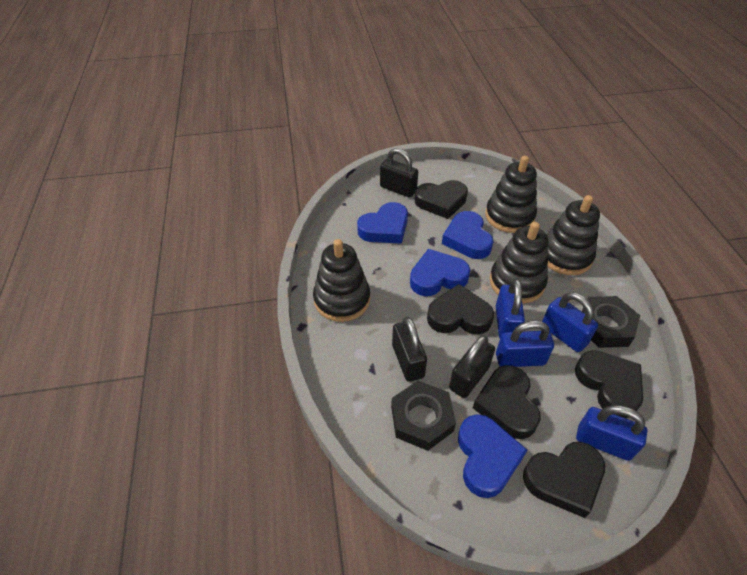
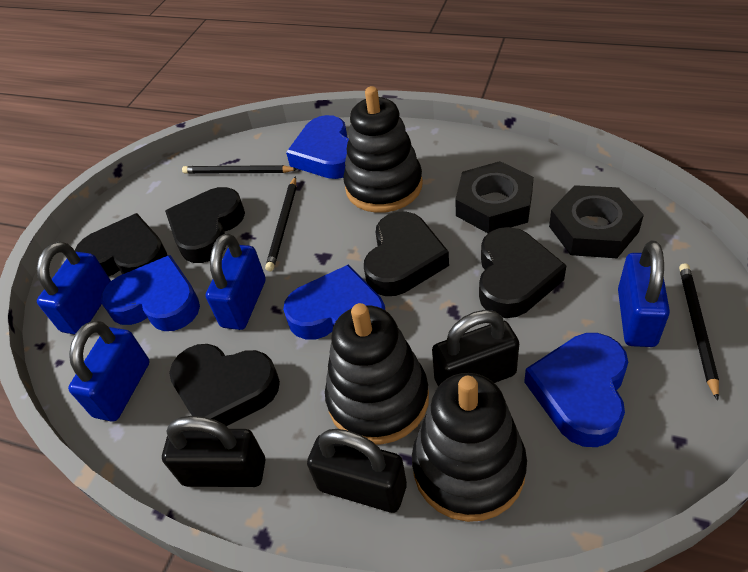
black pencil: 0 -> 3
black stacking toy: 4 -> 3

